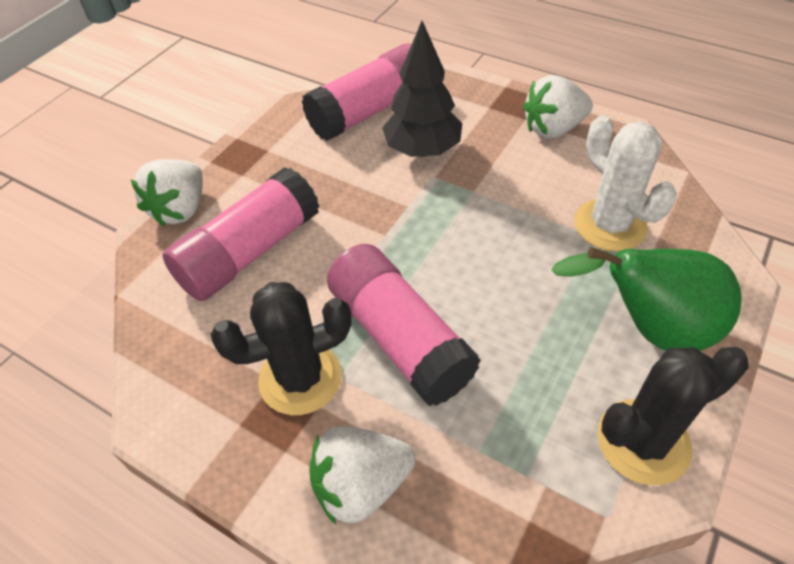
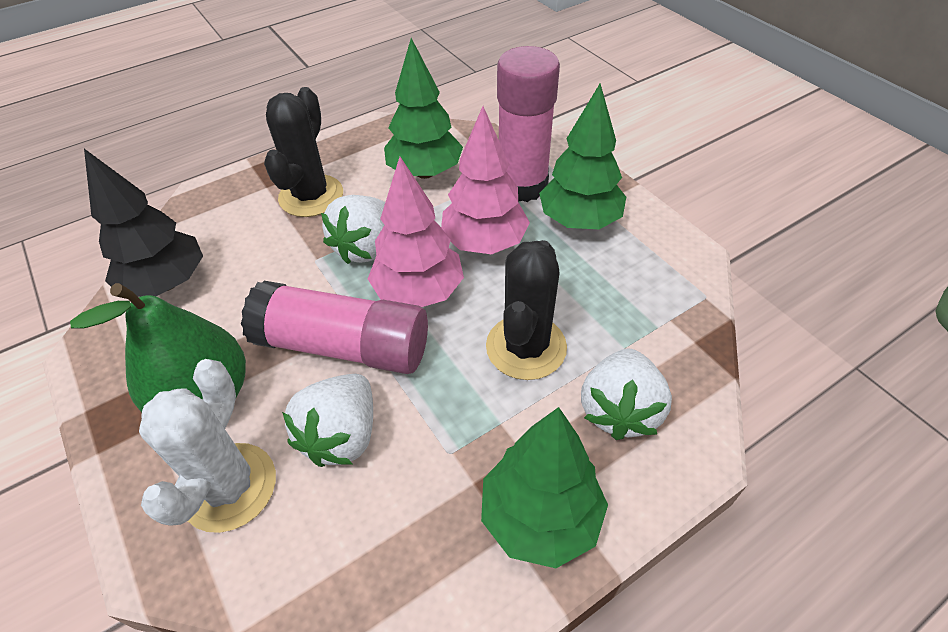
green tree: 0 -> 3
pink glue stick: 3 -> 2
pink tree: 0 -> 2

